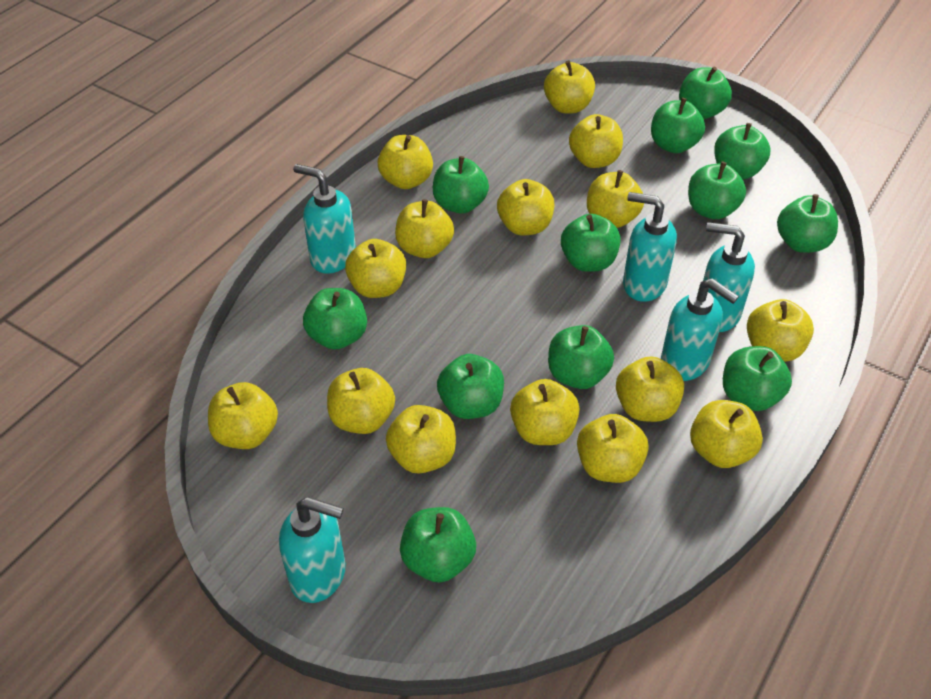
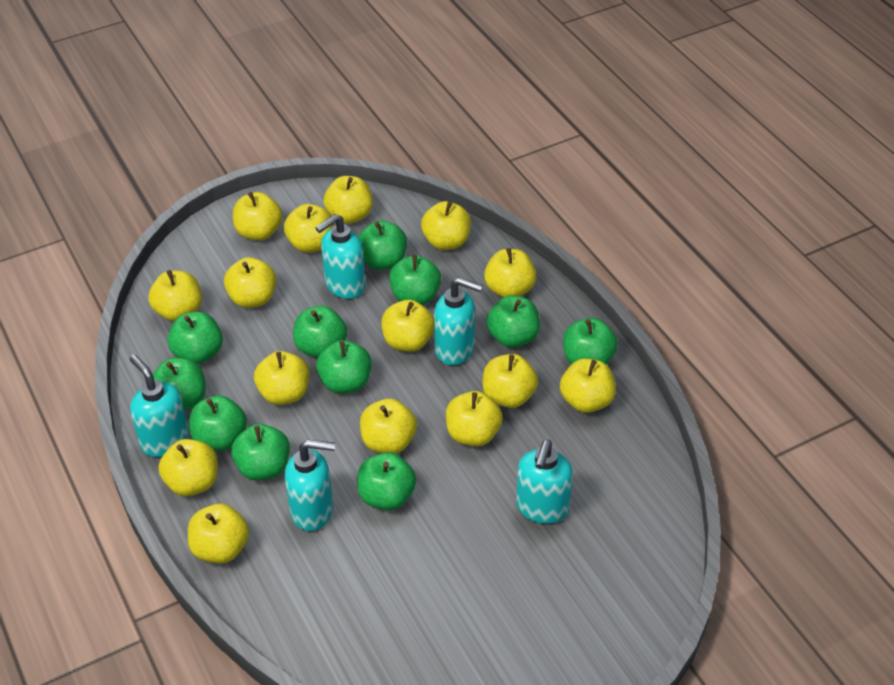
green apple: 12 -> 11

